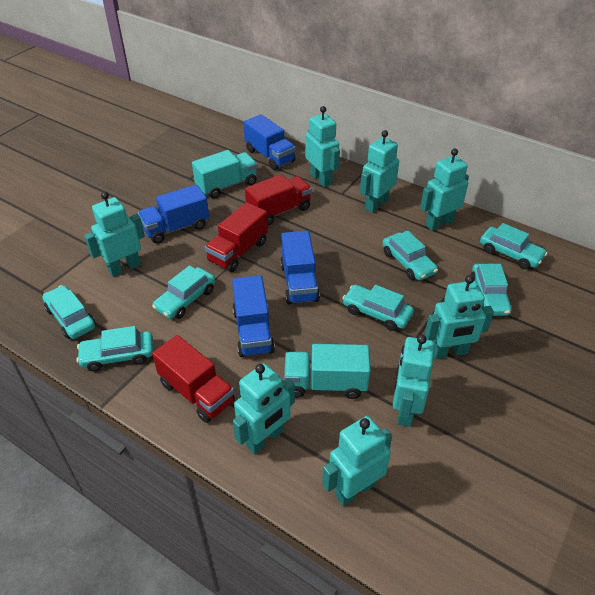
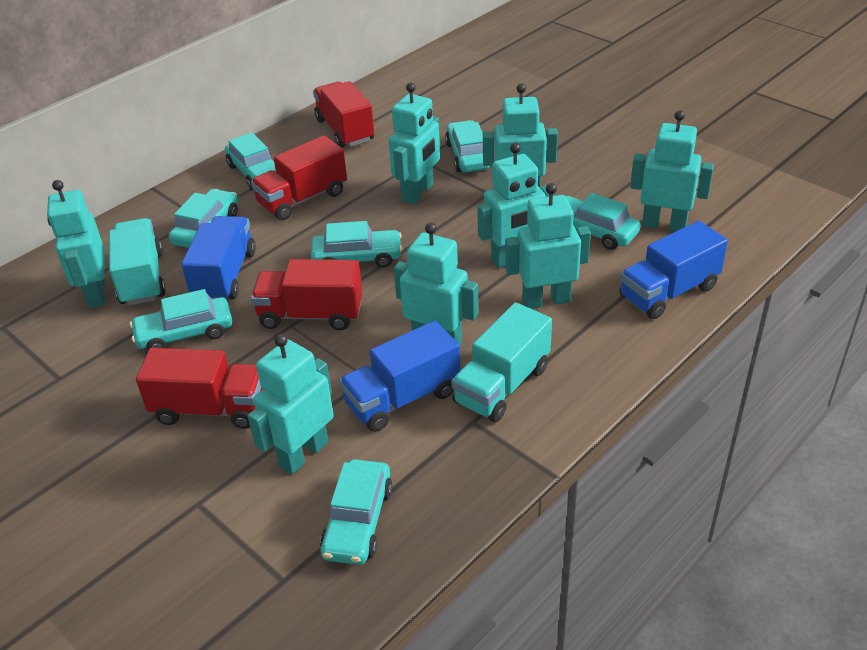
blue truck: 4 -> 3
red truck: 3 -> 4

